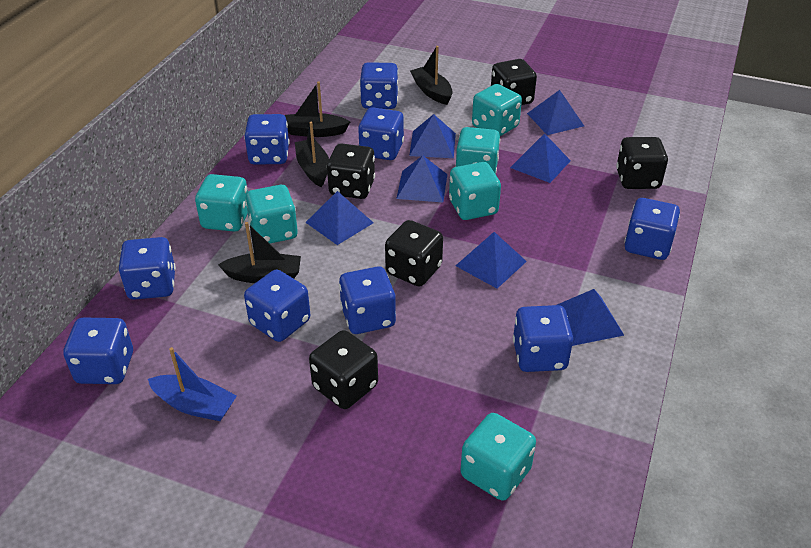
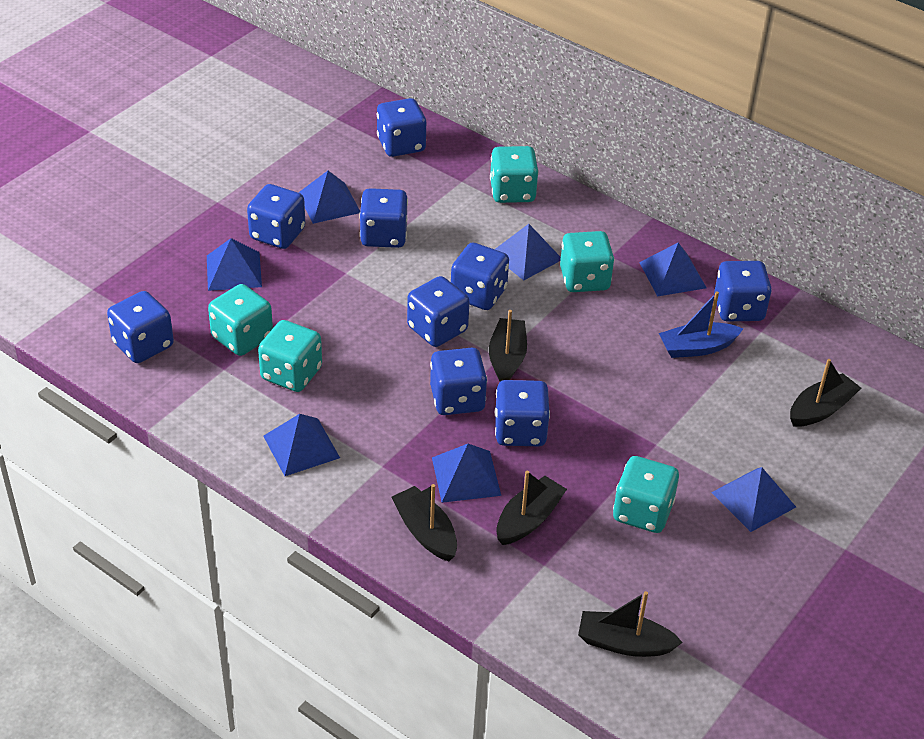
black boat: 4 -> 5
black dice: 5 -> 0
turquoise dice: 6 -> 5

